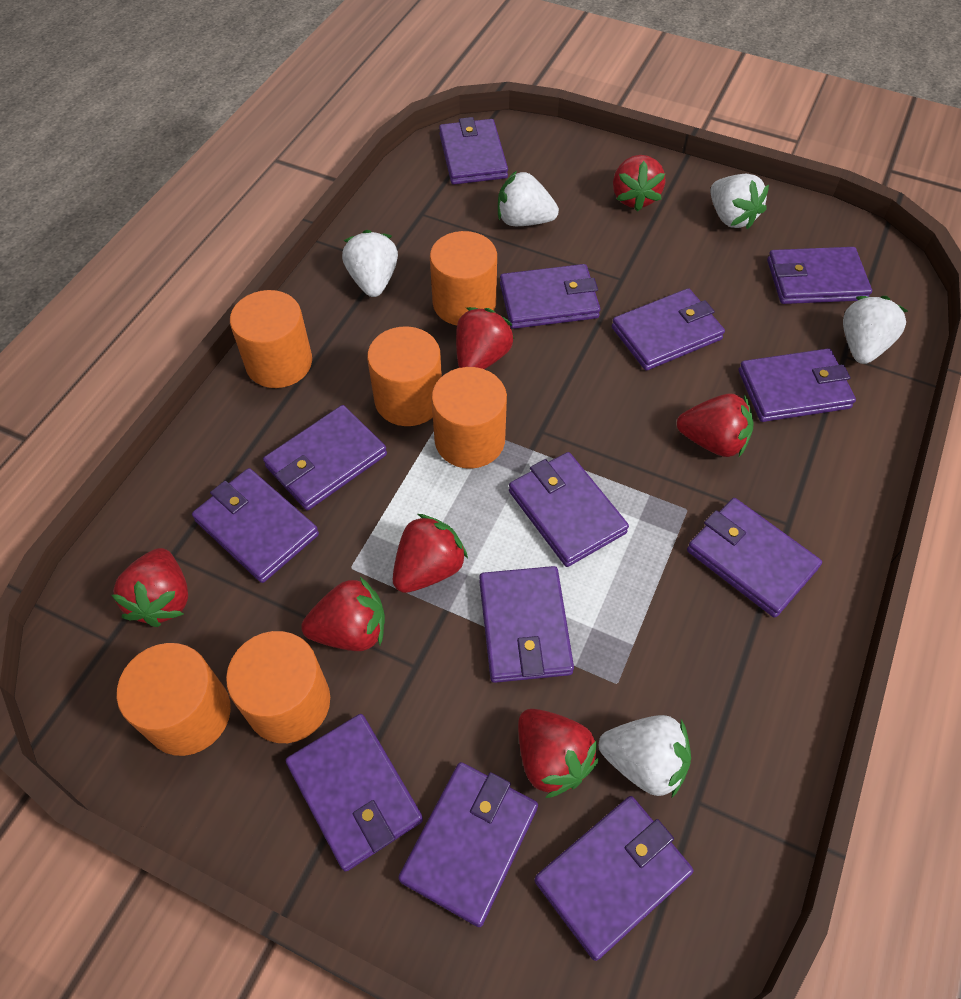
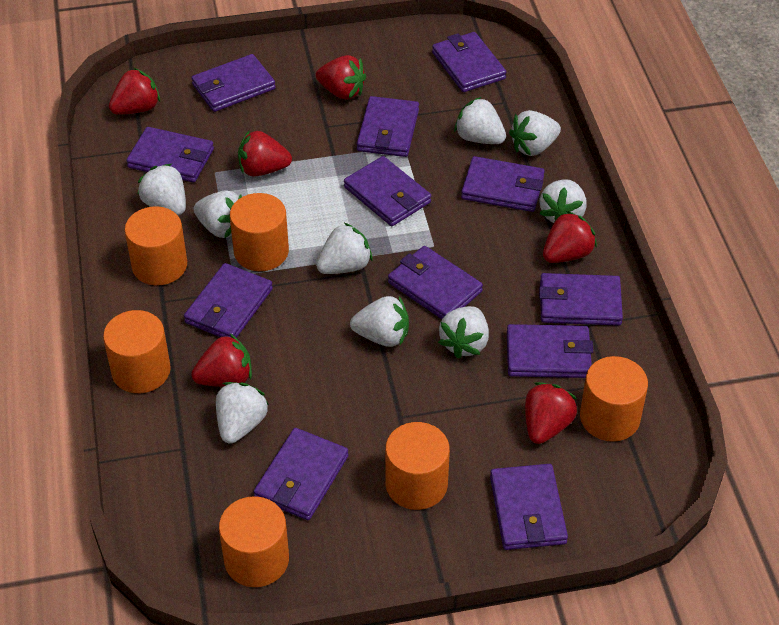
purple wallet: 13 -> 12
red strawberry: 7 -> 6
white strawberry: 5 -> 9

